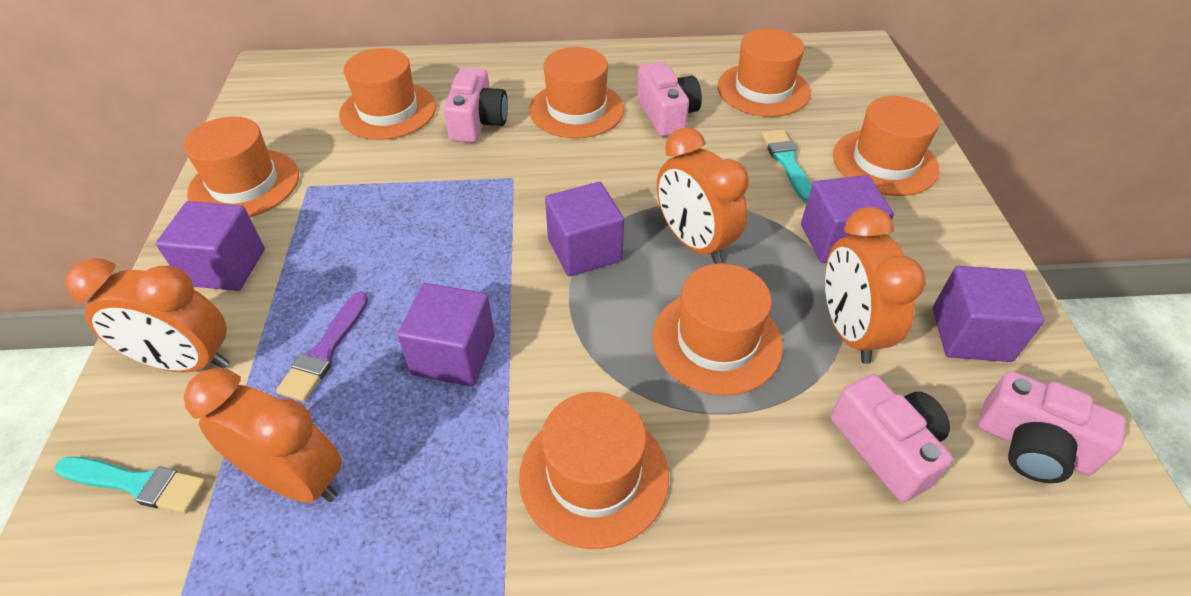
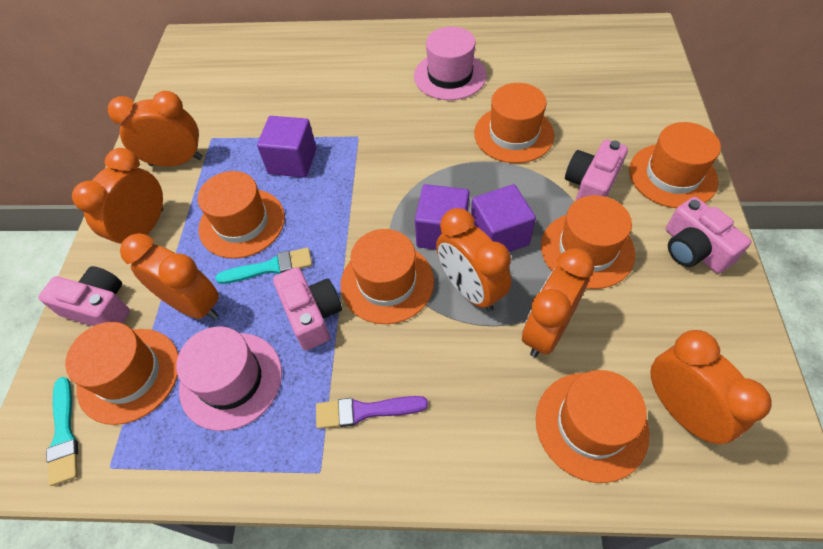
orange clock: 4 -> 6
pink hat: 0 -> 2
purple cube: 5 -> 3

